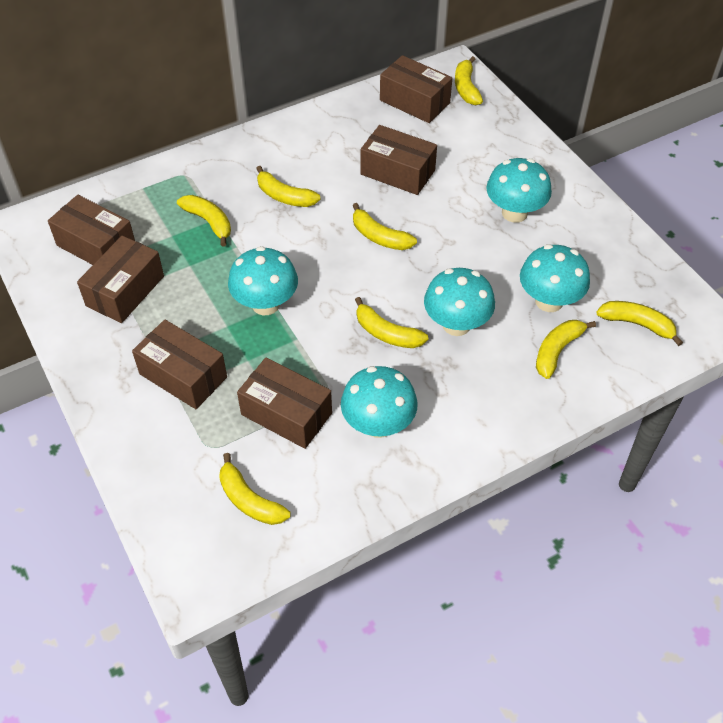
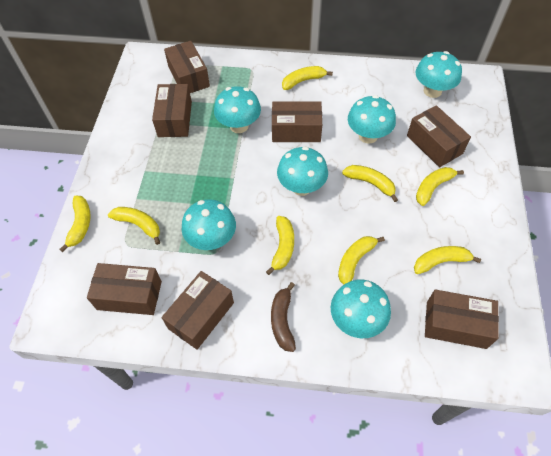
brown banana: 0 -> 1
brown box: 6 -> 7
turquoise mushroom: 5 -> 6

